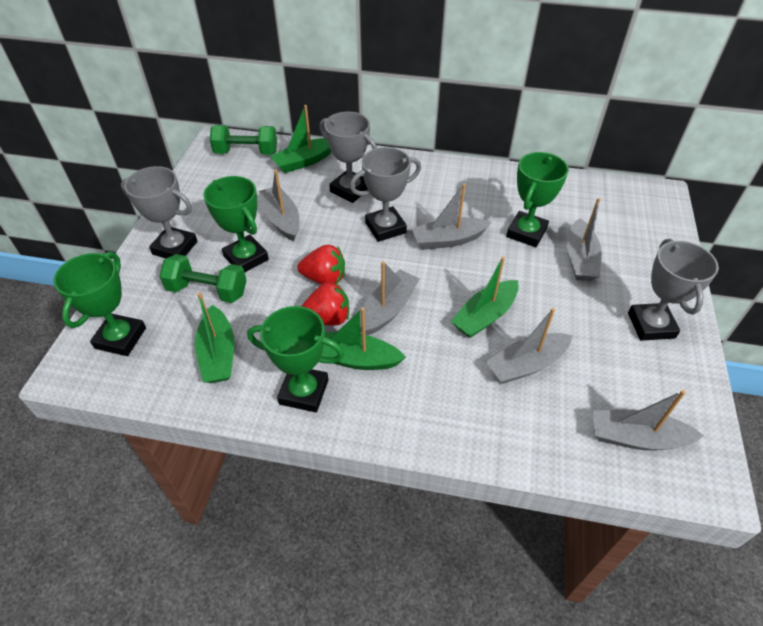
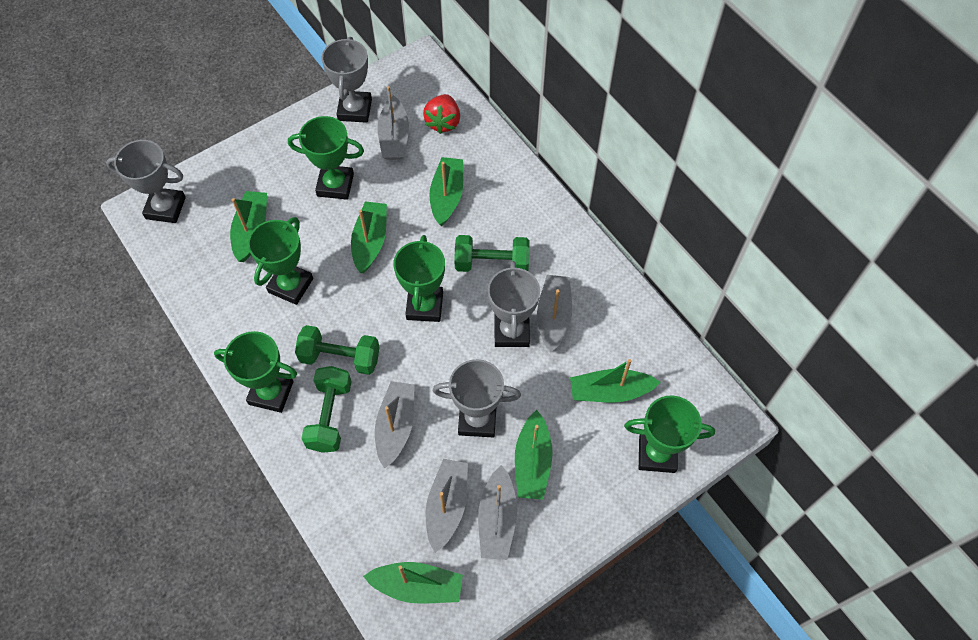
green boat: 4 -> 6
green dumbbell: 2 -> 3
green trophy: 4 -> 5
grey boat: 6 -> 5
red strawberry: 2 -> 1

